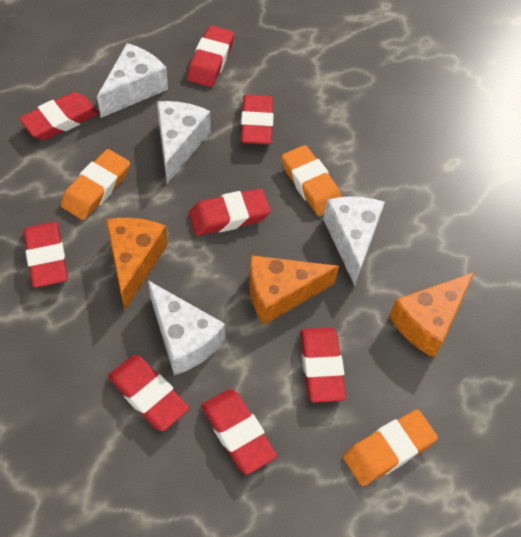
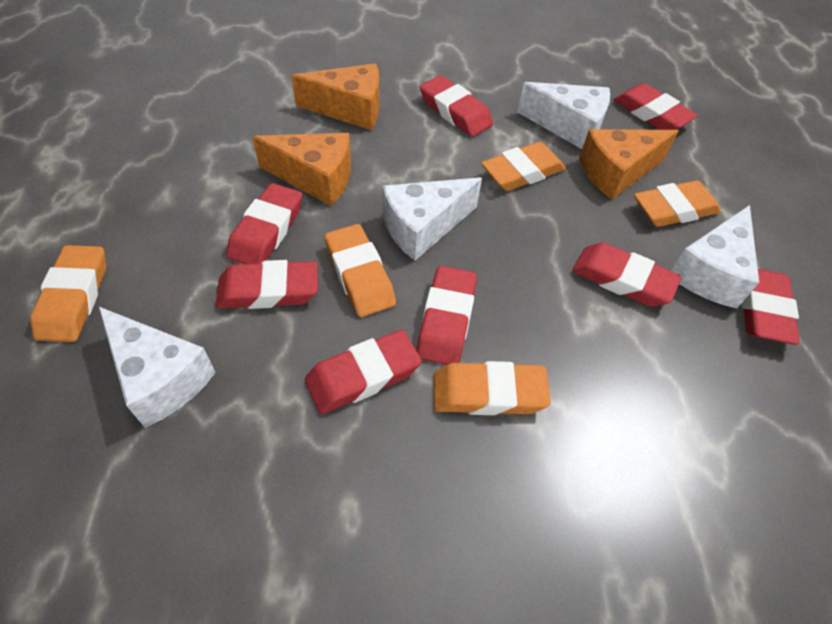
orange eraser: 3 -> 5

